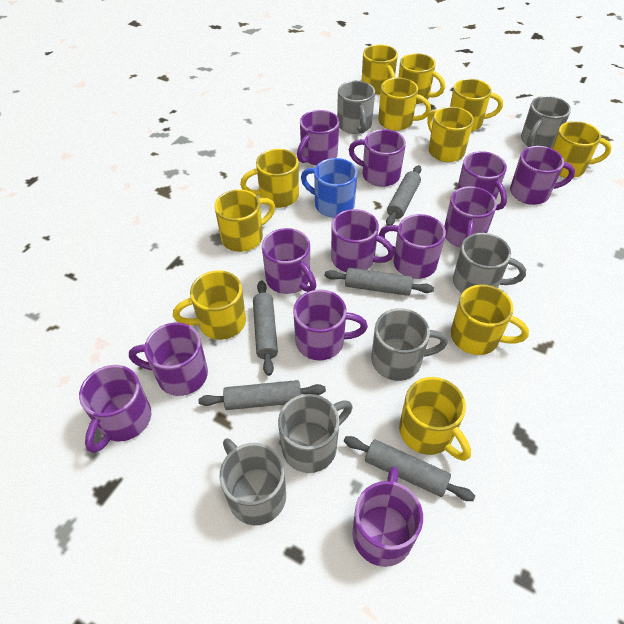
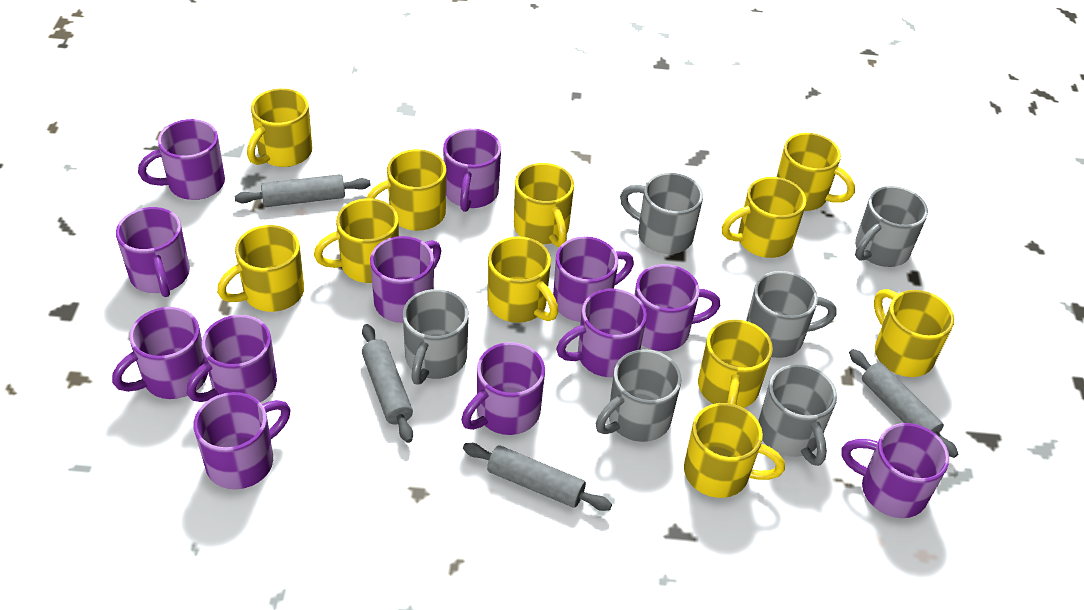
blue mug: 1 -> 0
grey rolling pin: 5 -> 4

